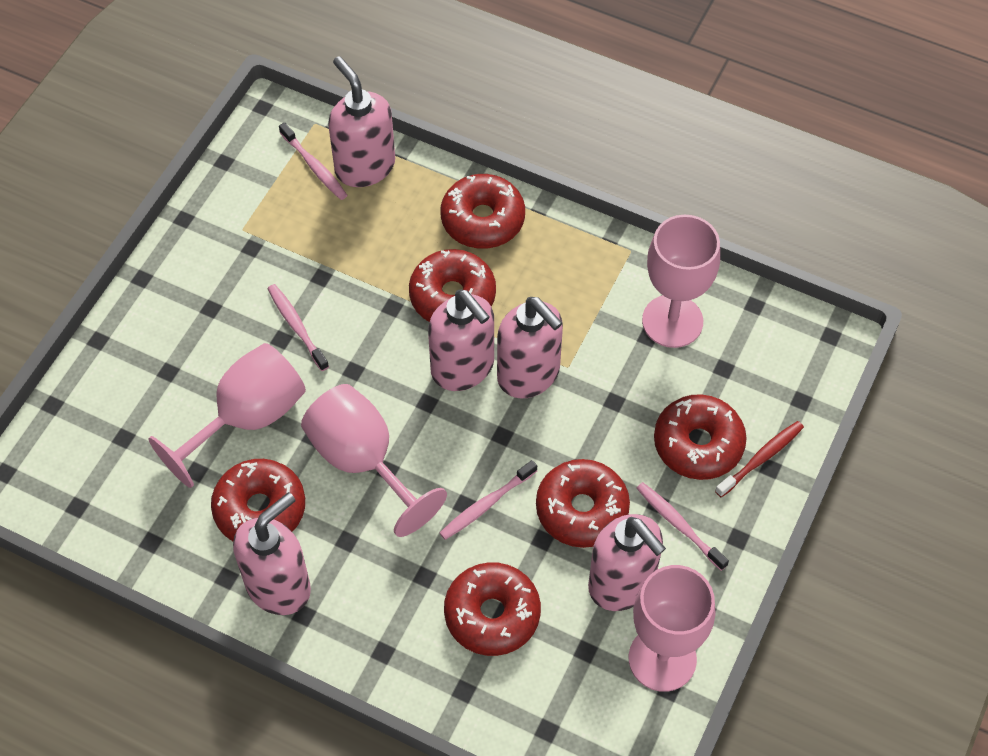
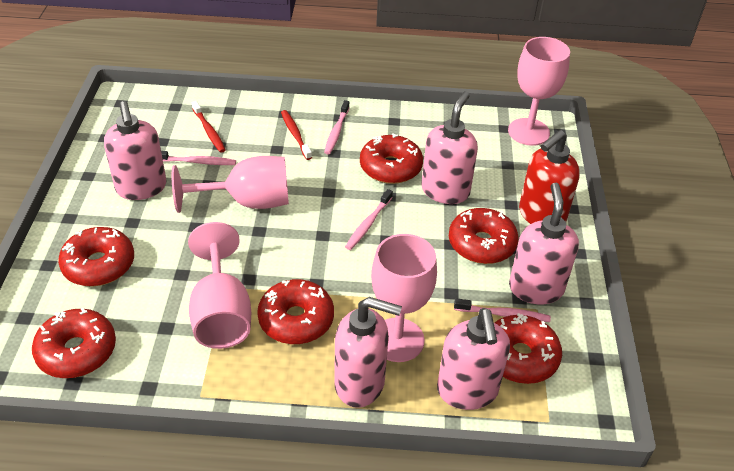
red soap dispenser: 0 -> 1
red toothbrush: 1 -> 2

